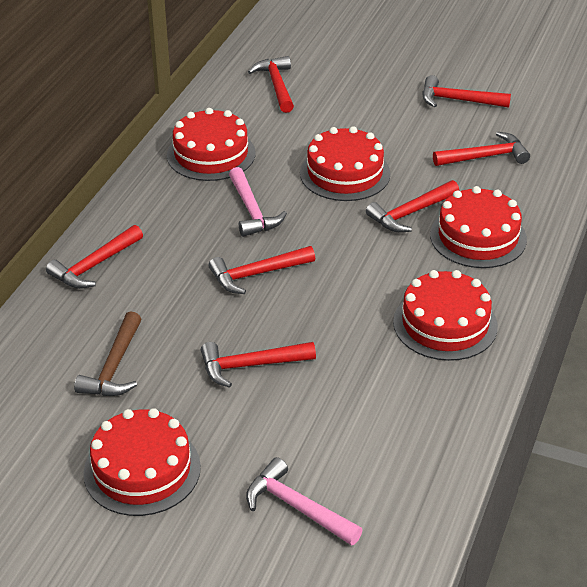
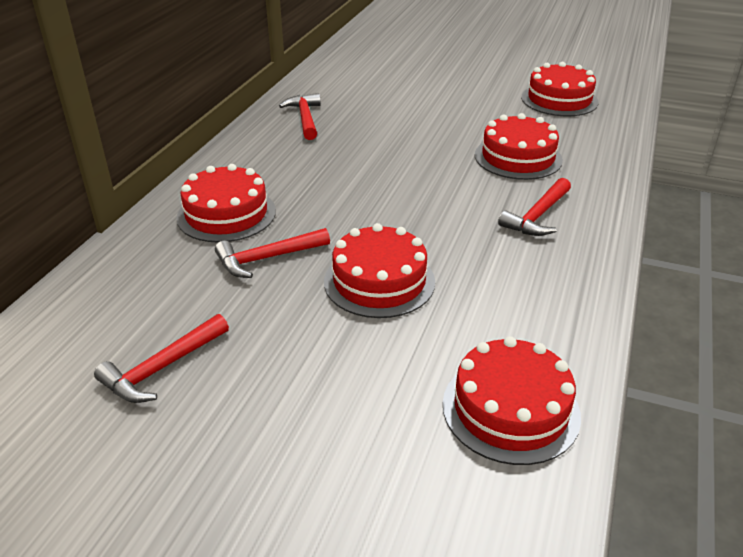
brown hammer: 1 -> 0
pink hammer: 2 -> 0
red hammer: 7 -> 4

